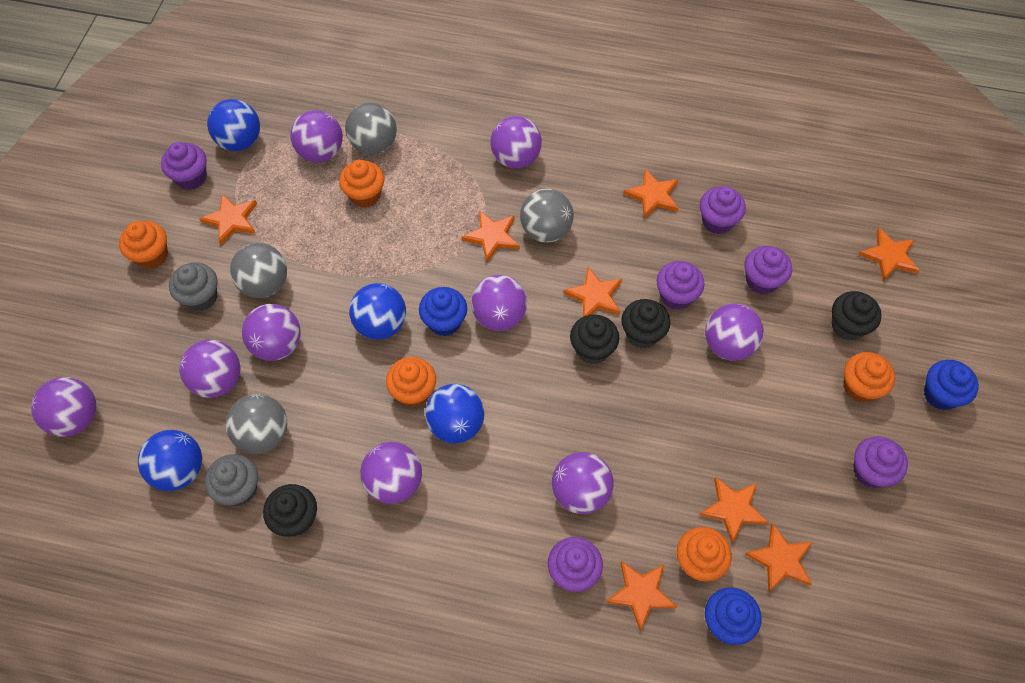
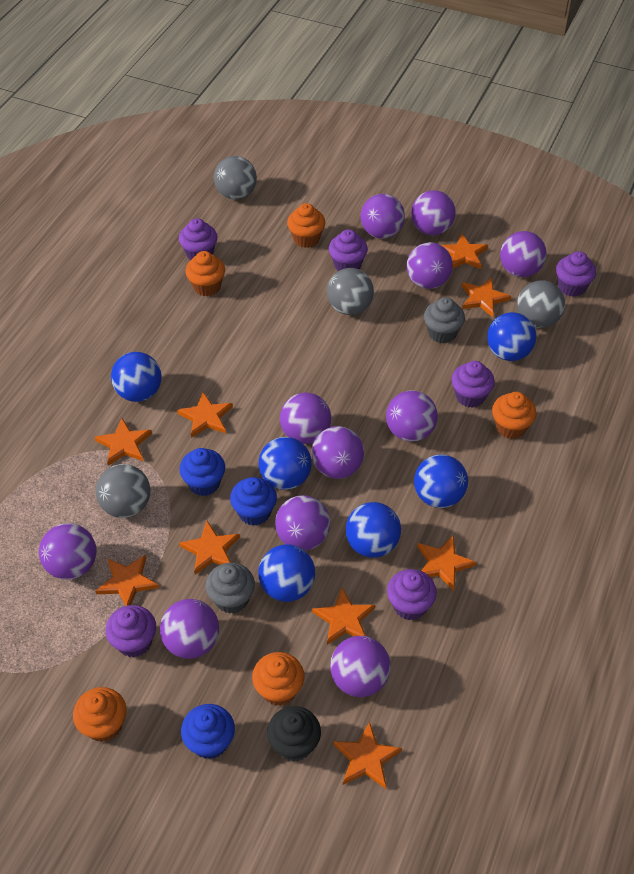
black cupcake: 4 -> 1
blue ball: 4 -> 6
orange star: 8 -> 9
purple ball: 9 -> 11

